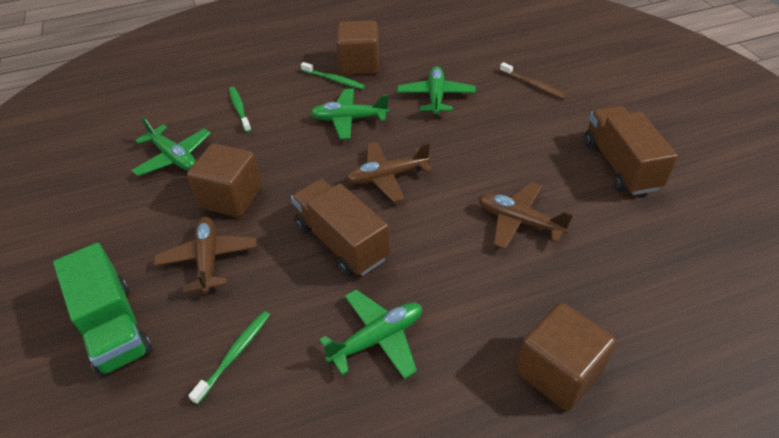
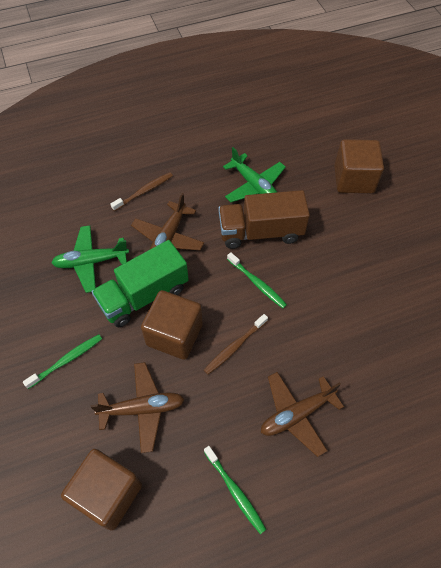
brown toothbrush: 1 -> 2
brown truck: 2 -> 1
green plane: 4 -> 2

